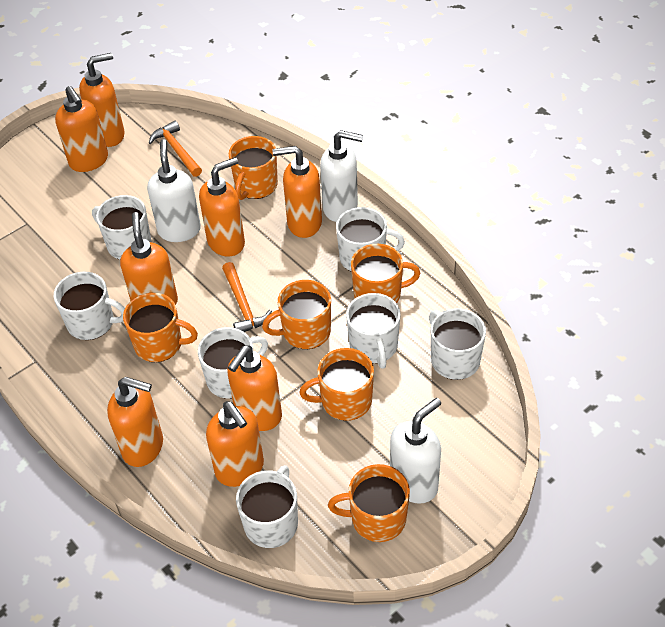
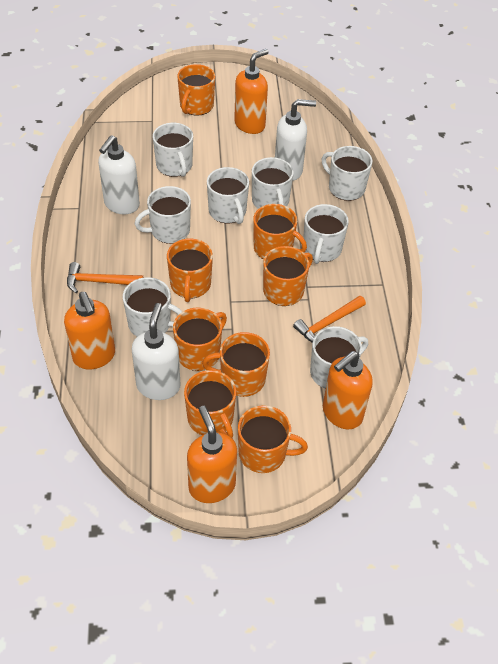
orange mug: 6 -> 8
orange soap dispenser: 8 -> 4
white mug: 7 -> 8

